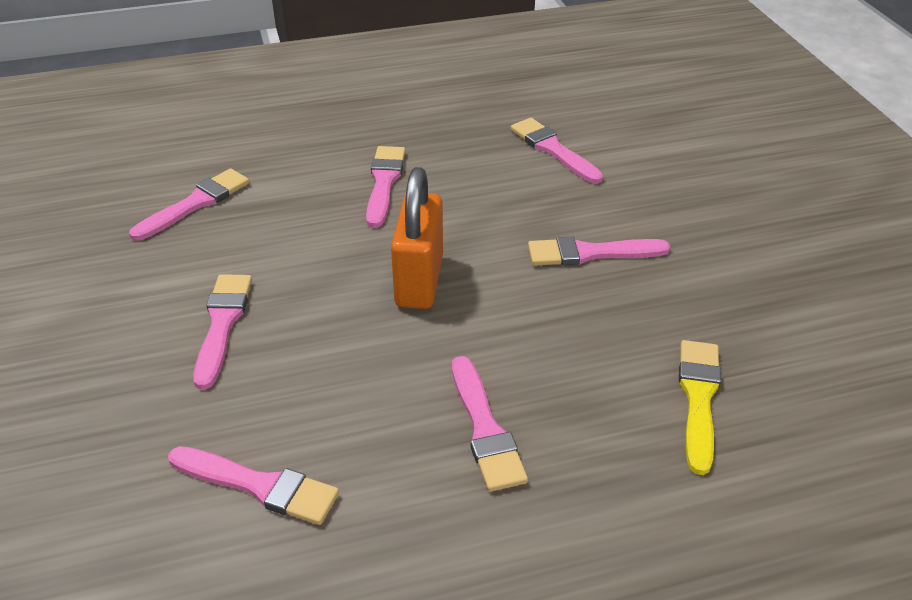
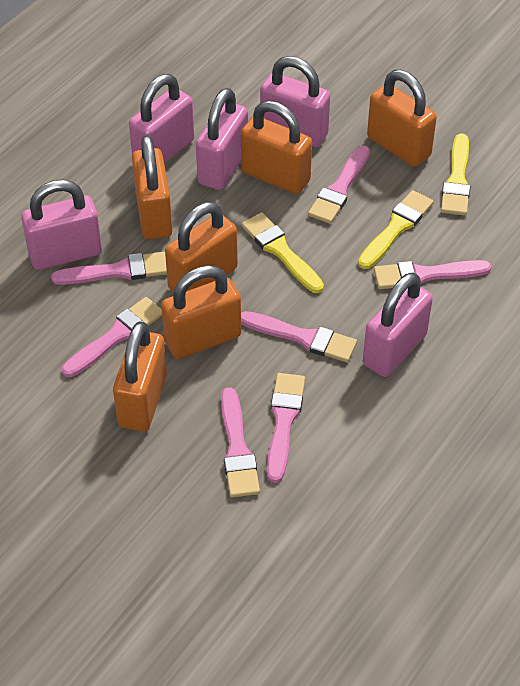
orange padlock: 1 -> 6
pink padlock: 0 -> 5
yellow brush: 1 -> 3

